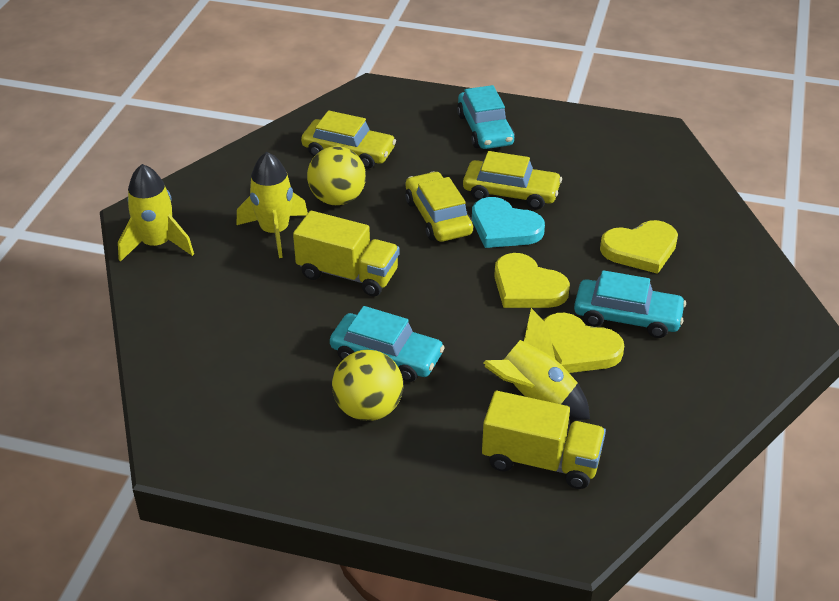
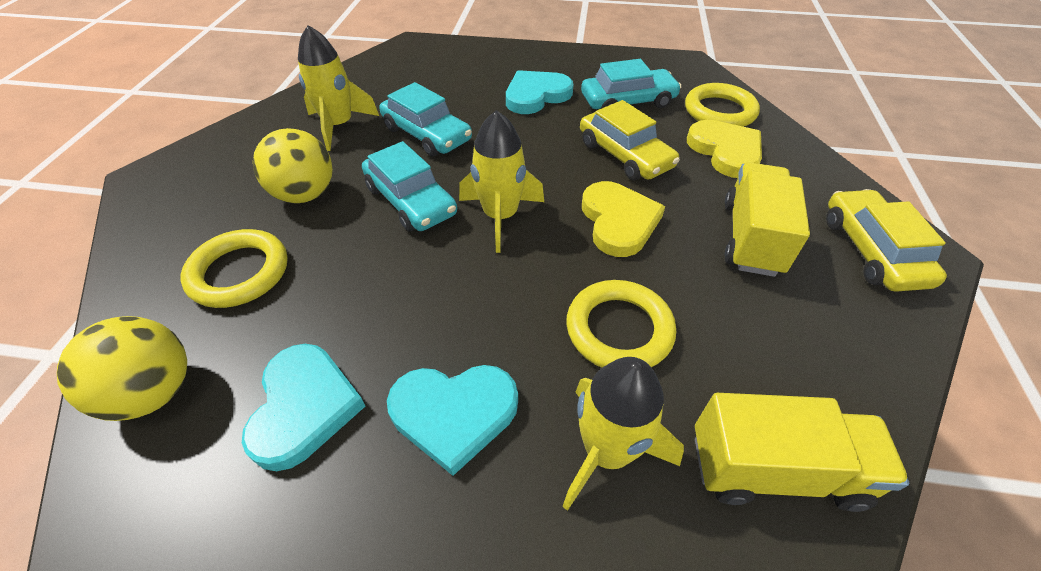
turquoise heart: 1 -> 3
yellow car: 3 -> 2
yellow heart: 3 -> 2
yellow ring: 0 -> 3

